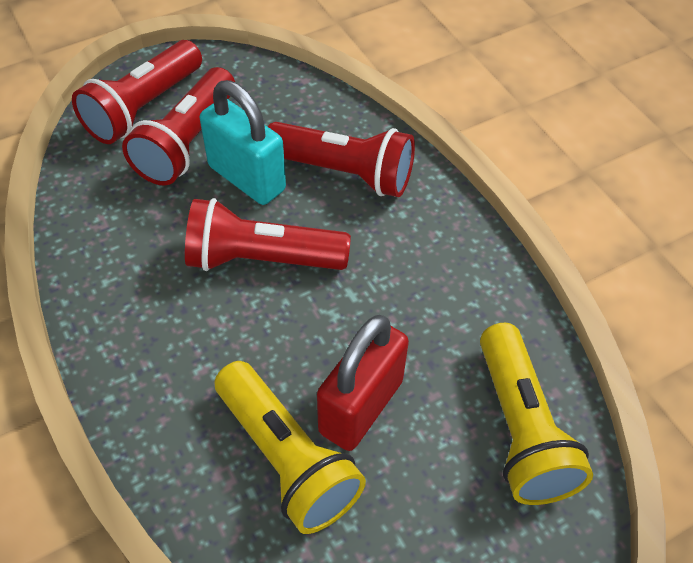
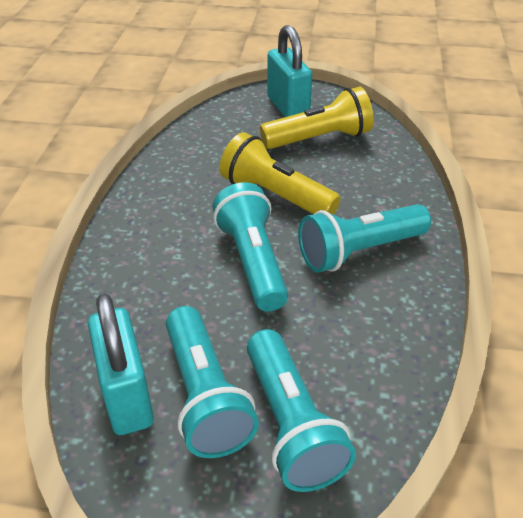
red flashlight: 4 -> 0
red padlock: 1 -> 0
turquoise flashlight: 0 -> 4
turquoise padlock: 1 -> 2

